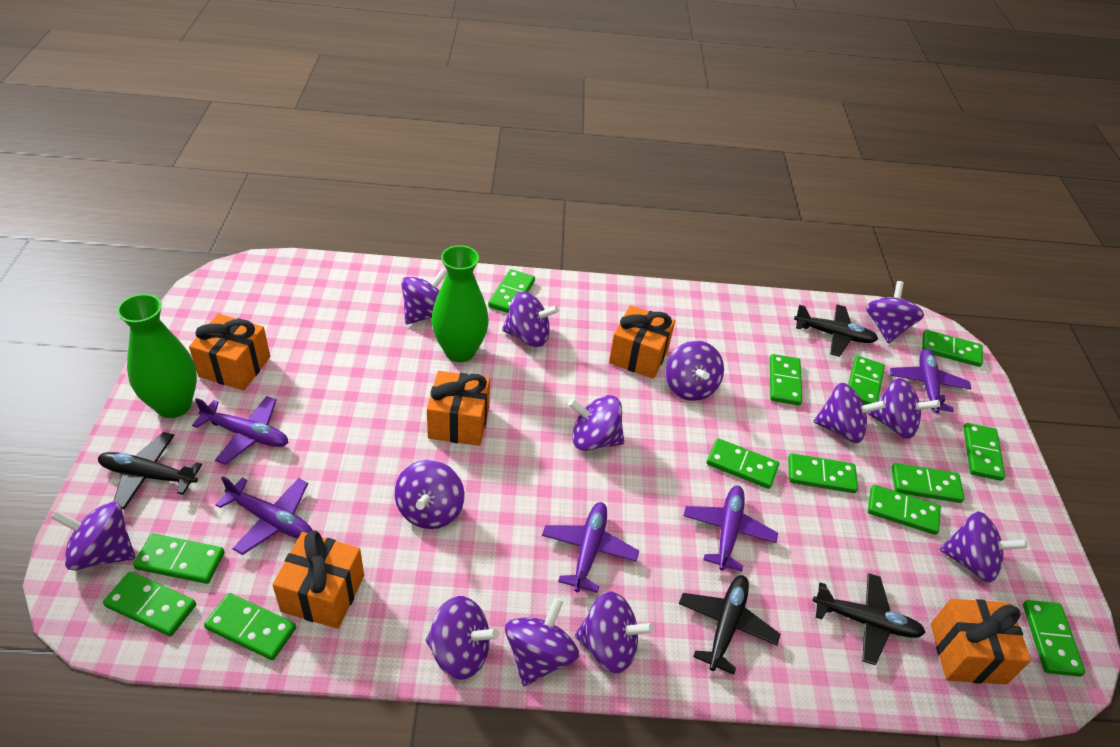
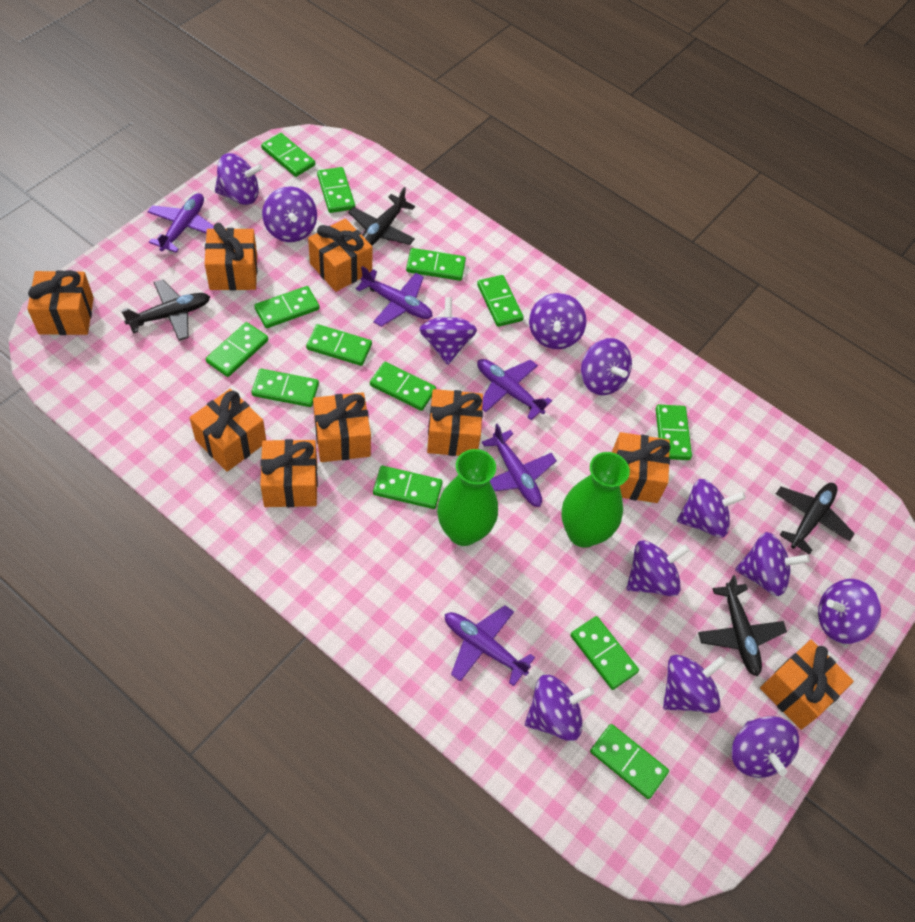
orange gift: 5 -> 9
purple spinning top: 13 -> 12

